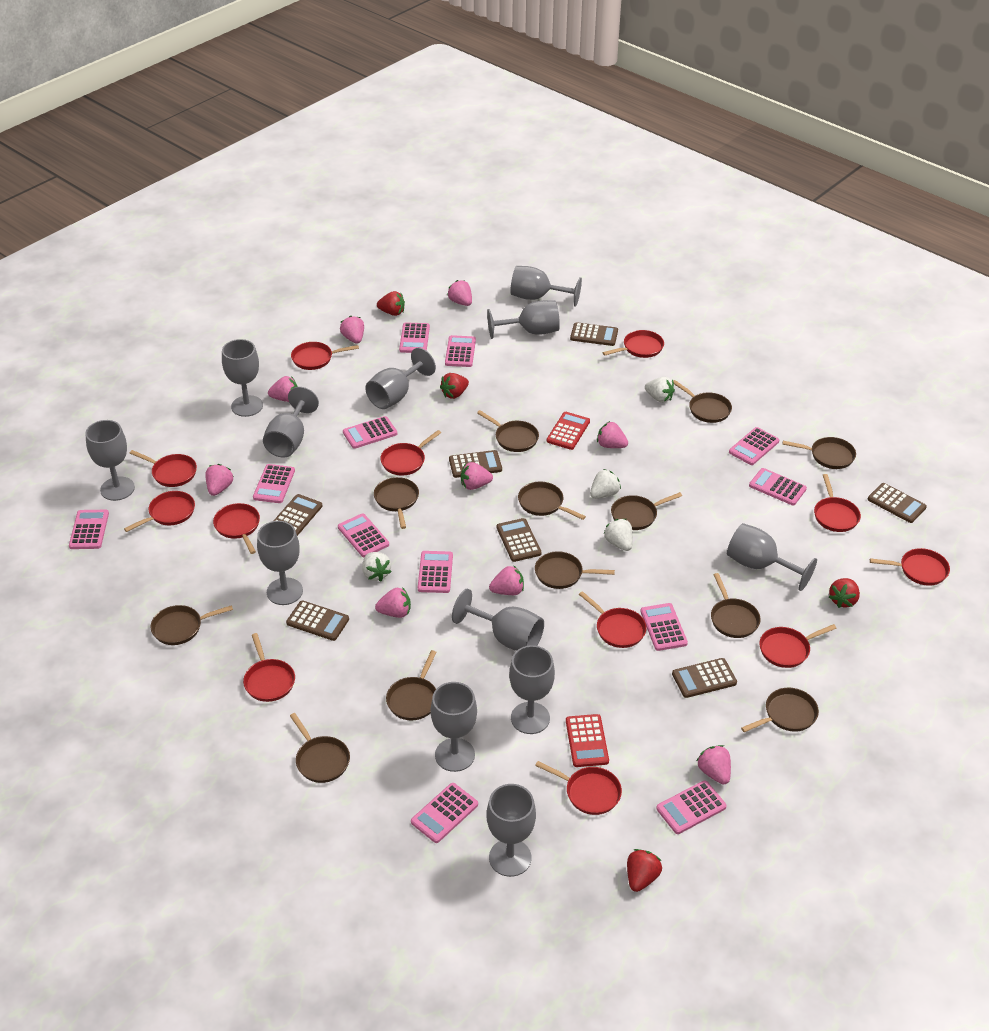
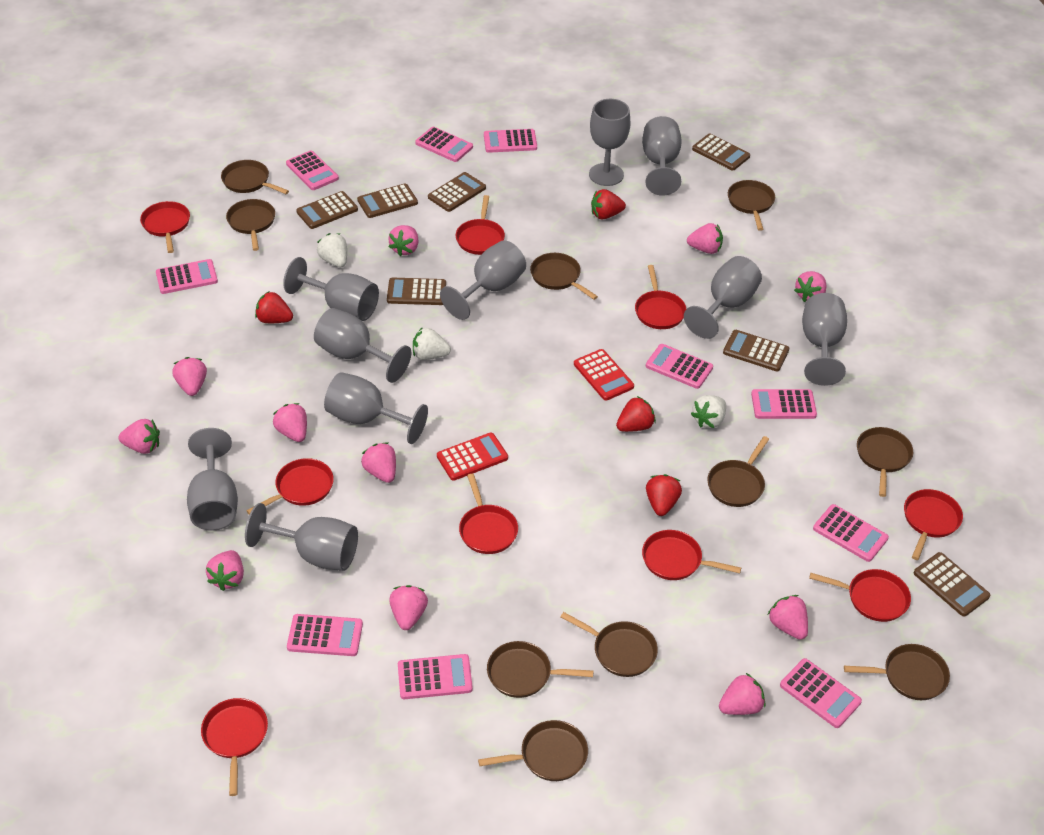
brown pan: 12 -> 10
grey goblet: 12 -> 10
pink calculator: 12 -> 10
pink strawberry: 9 -> 11
red pan: 12 -> 9
white strawberry: 4 -> 3

